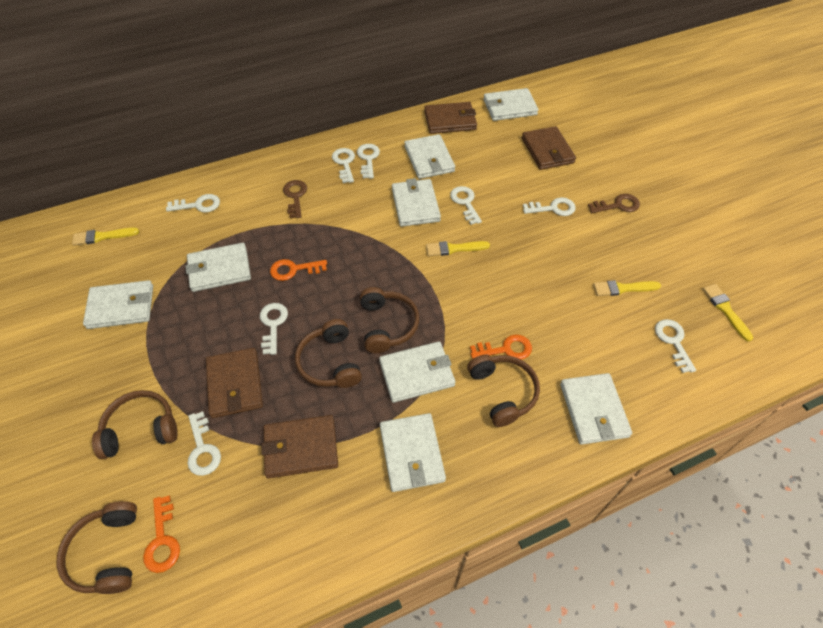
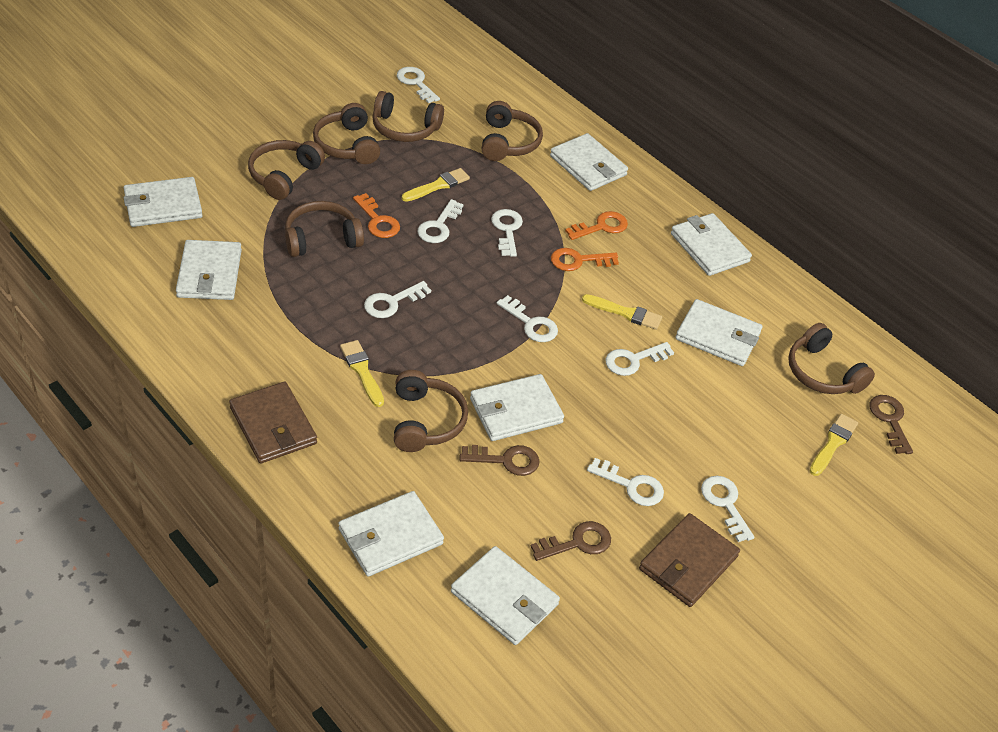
brown headphones: 5 -> 7
brown key: 2 -> 3
brown wallet: 4 -> 2

